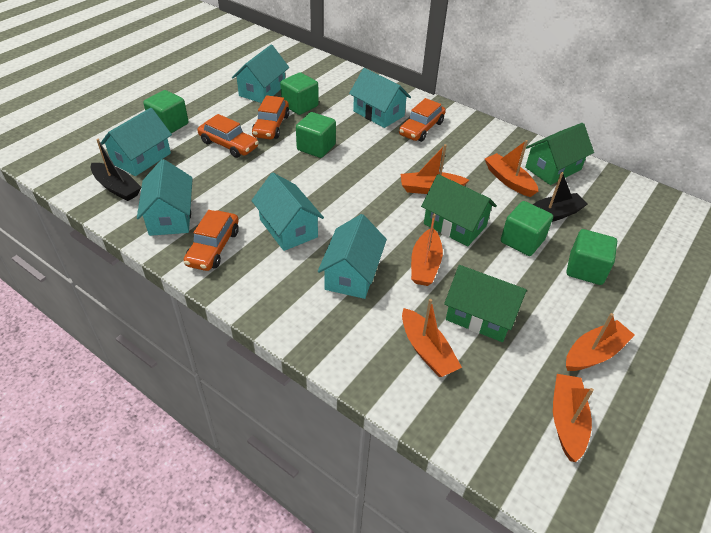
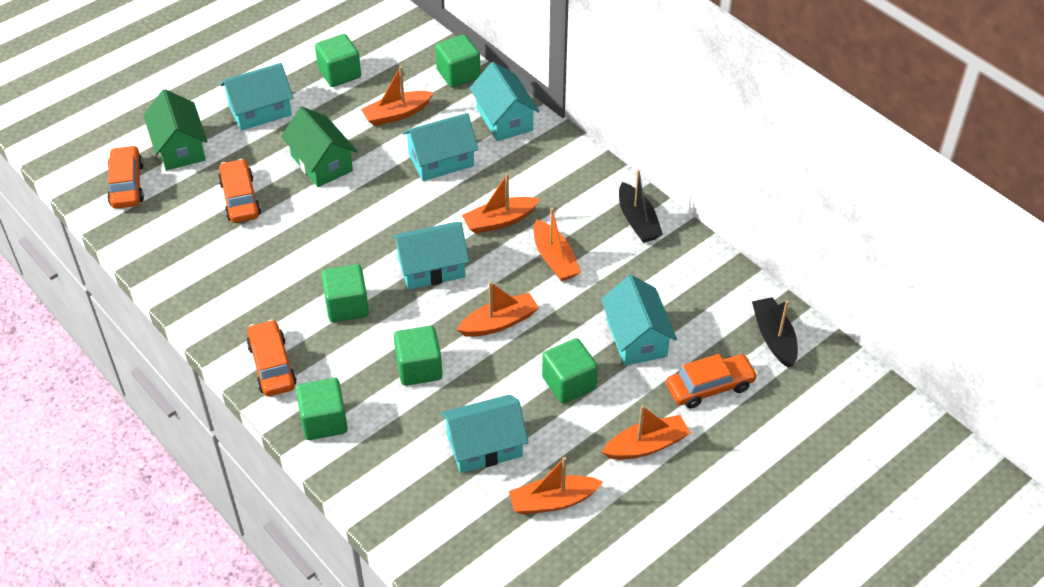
green cube: 5 -> 6
green house: 3 -> 2

